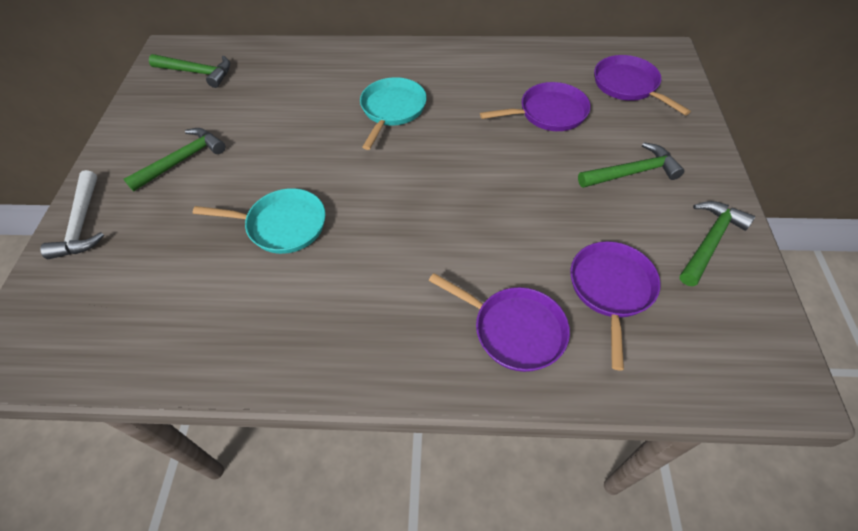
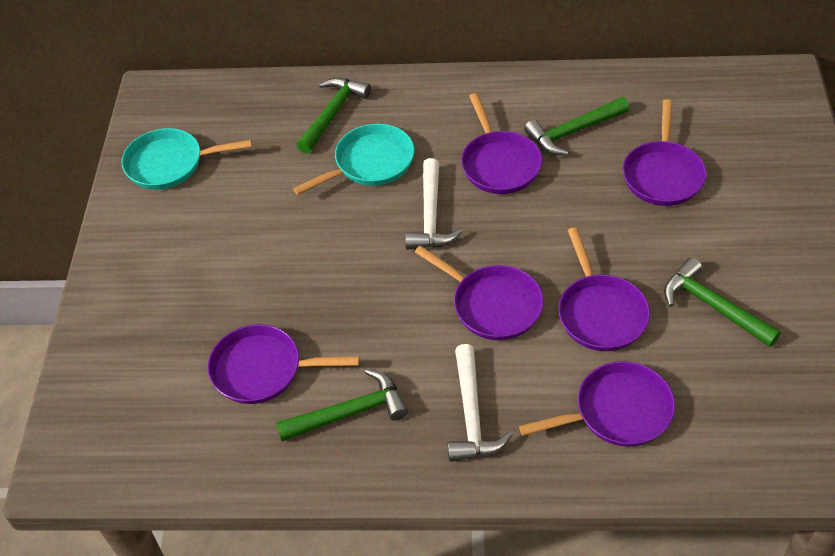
purple pan: 4 -> 6
white hammer: 1 -> 2

